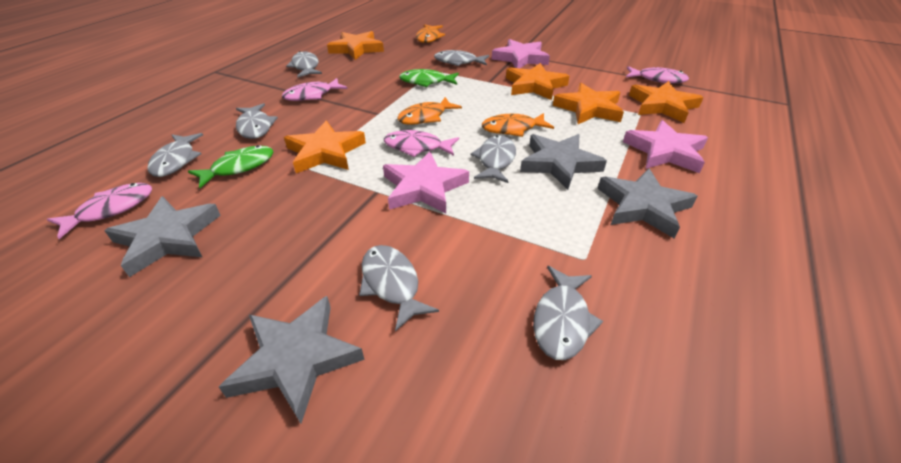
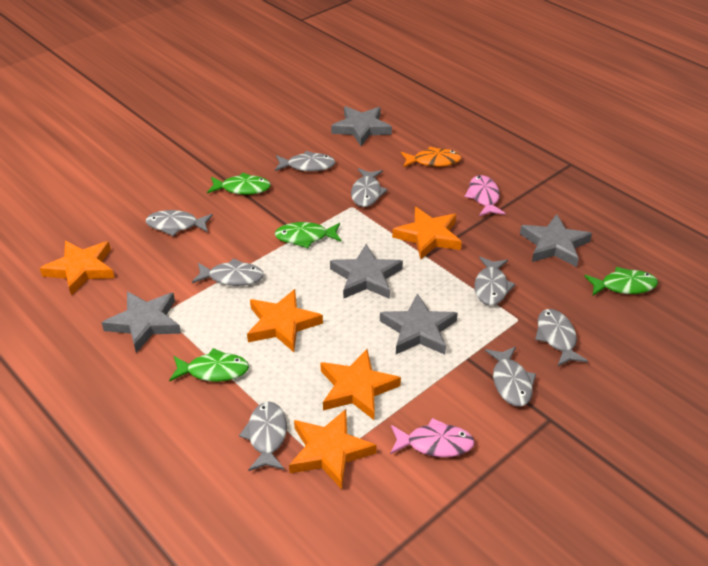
green fish: 2 -> 4
grey fish: 7 -> 8
grey star: 4 -> 5
orange fish: 3 -> 1
pink fish: 4 -> 2
pink star: 3 -> 0

